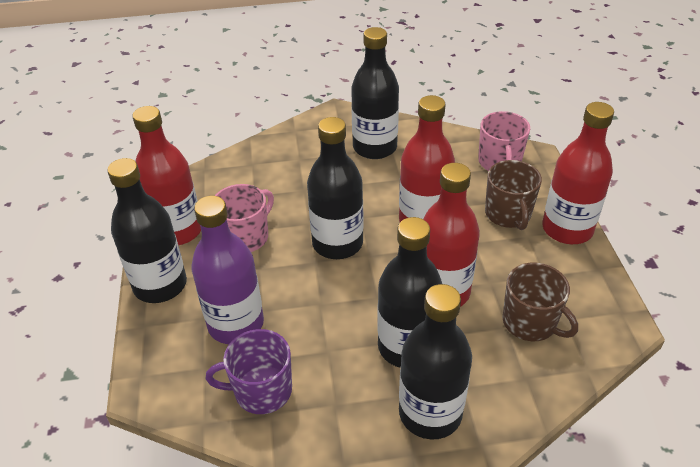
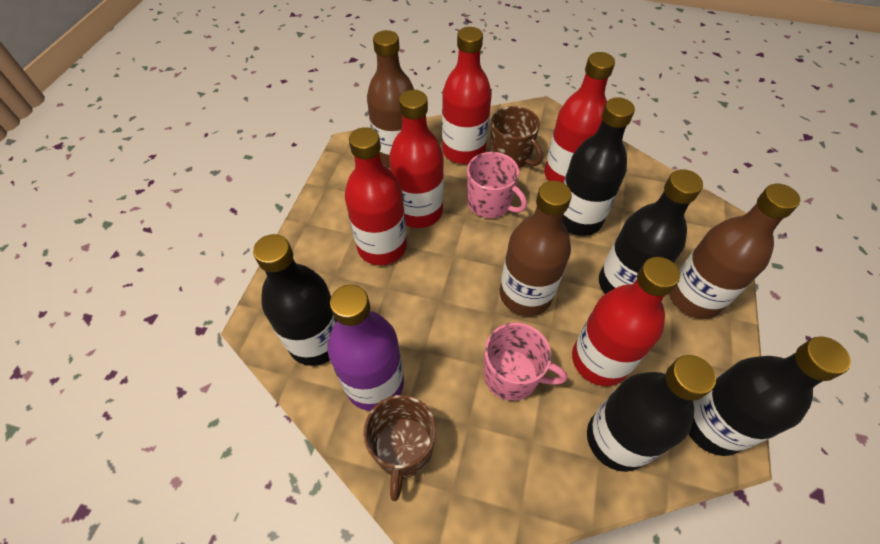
brown bottle: 0 -> 3
purple mug: 1 -> 0
red bottle: 4 -> 5

